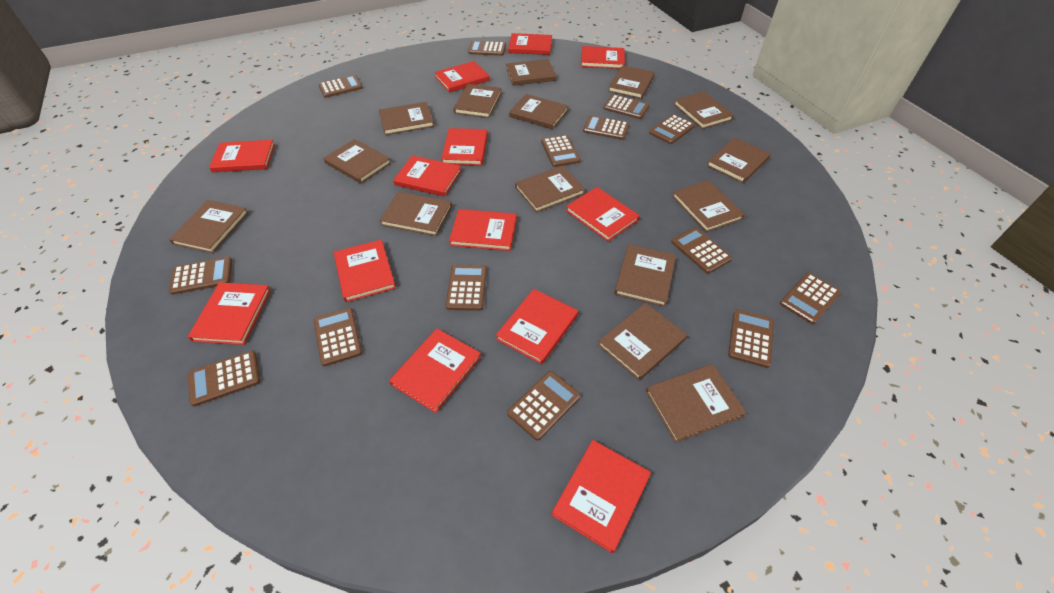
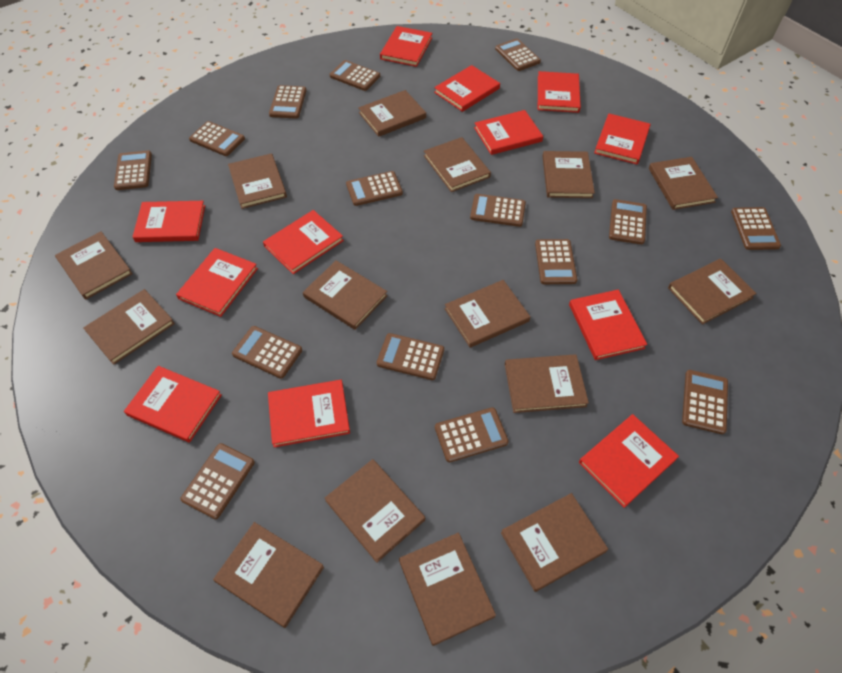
brown calculator: 14 -> 15
red book: 13 -> 12

